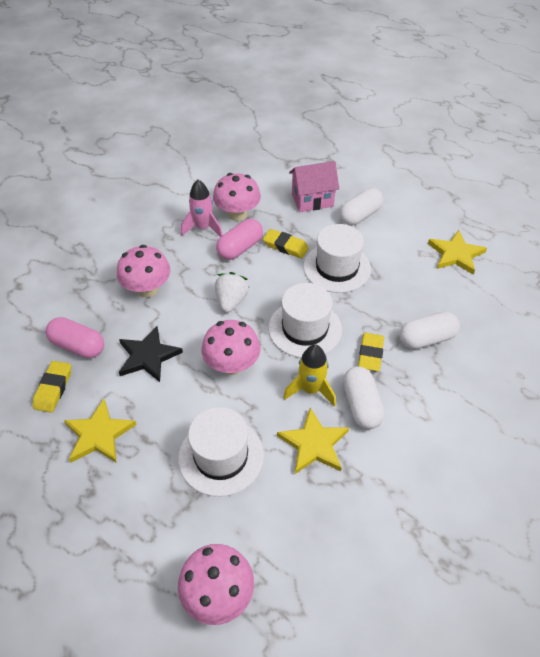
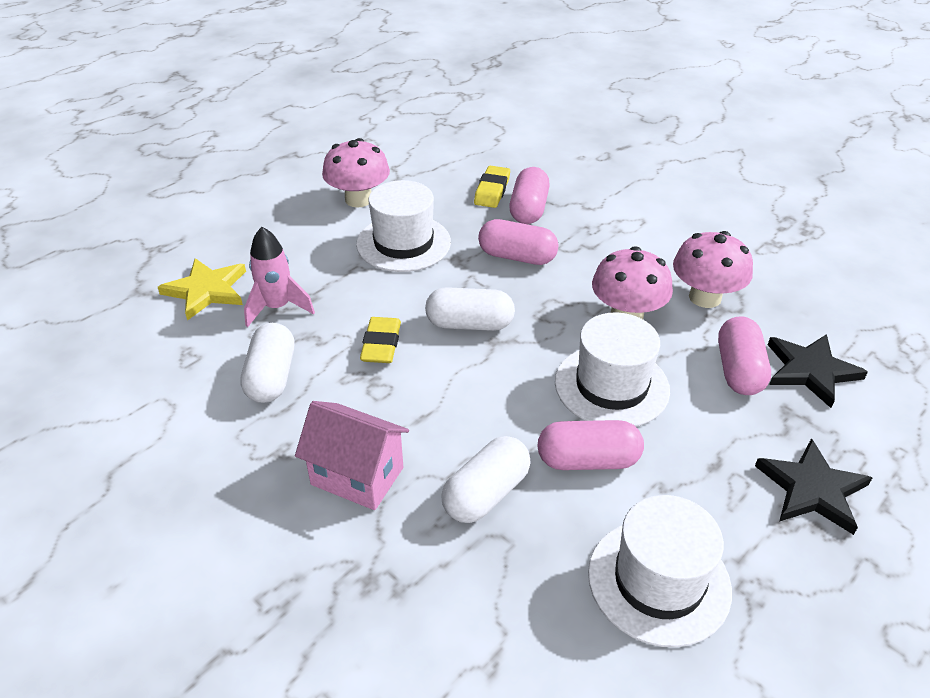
black star: 1 -> 2
pink capsule: 2 -> 4
pink mushroom: 4 -> 3
white strawberry: 1 -> 0
yellow eraser: 3 -> 2
yellow rocket: 1 -> 0
yellow star: 3 -> 1

